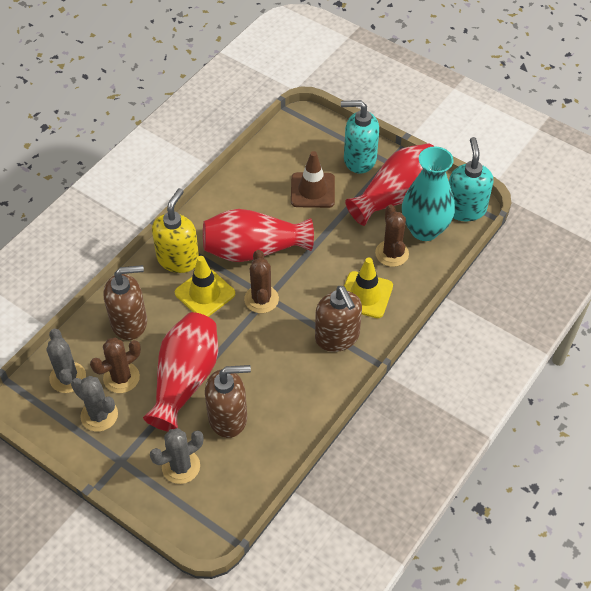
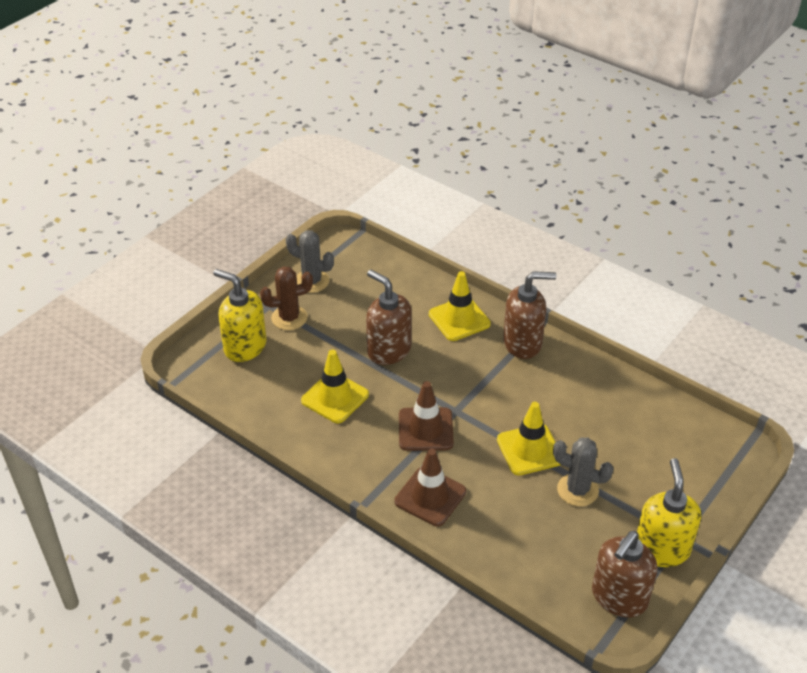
brown cactus: 3 -> 1
brown traffic cone: 1 -> 2
grey cactus: 3 -> 2
red vase: 3 -> 0
turquoise soap dispenser: 2 -> 0
turquoise vase: 1 -> 0
yellow soap dispenser: 1 -> 2
yellow traffic cone: 2 -> 3

